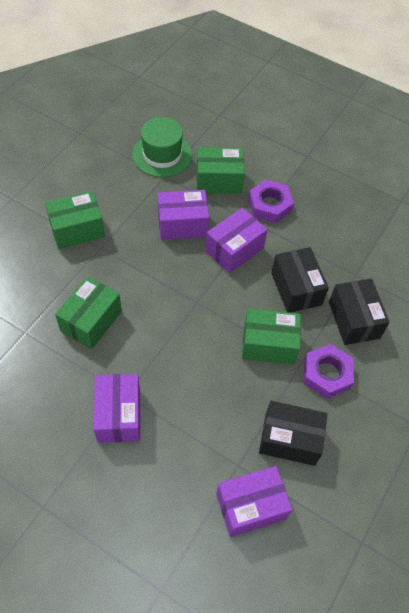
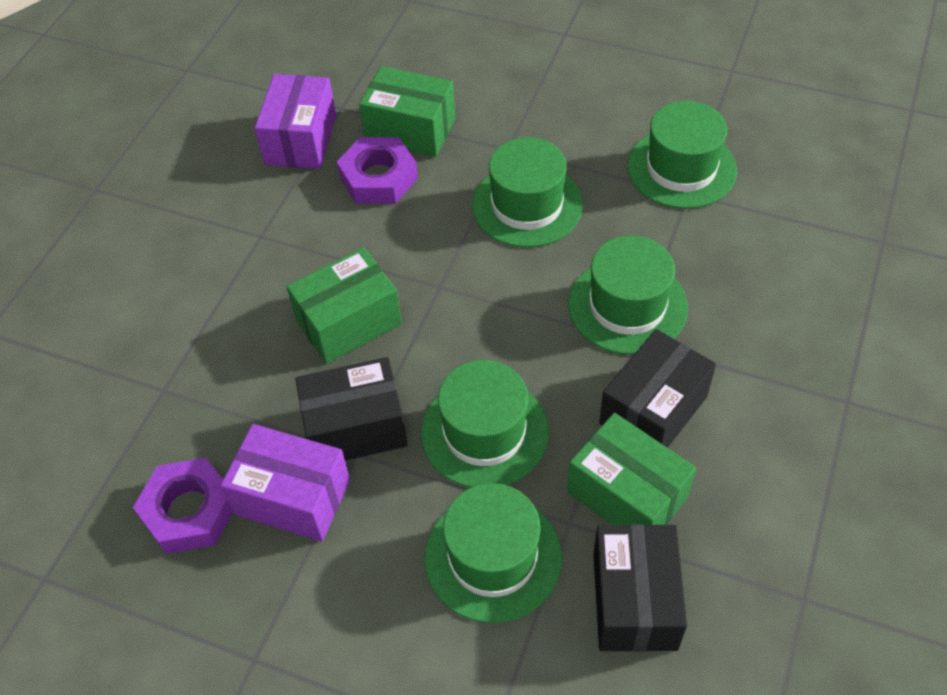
green box: 4 -> 3
green hat: 1 -> 5
purple box: 4 -> 2

